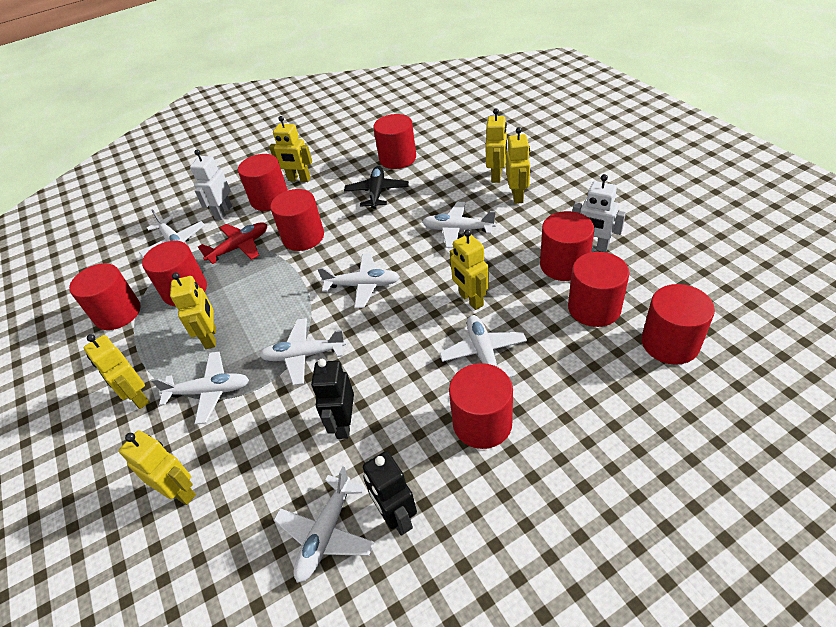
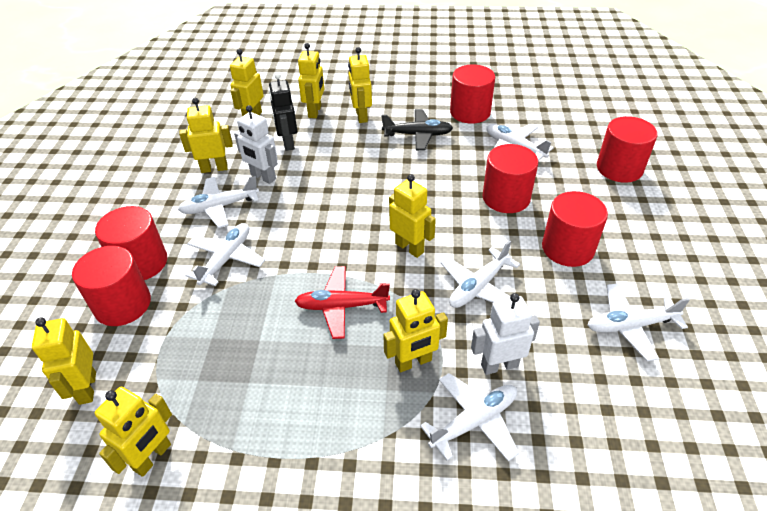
black robot: 2 -> 1
red cylinder: 9 -> 6
white plane: 7 -> 6
yellow robot: 7 -> 8

